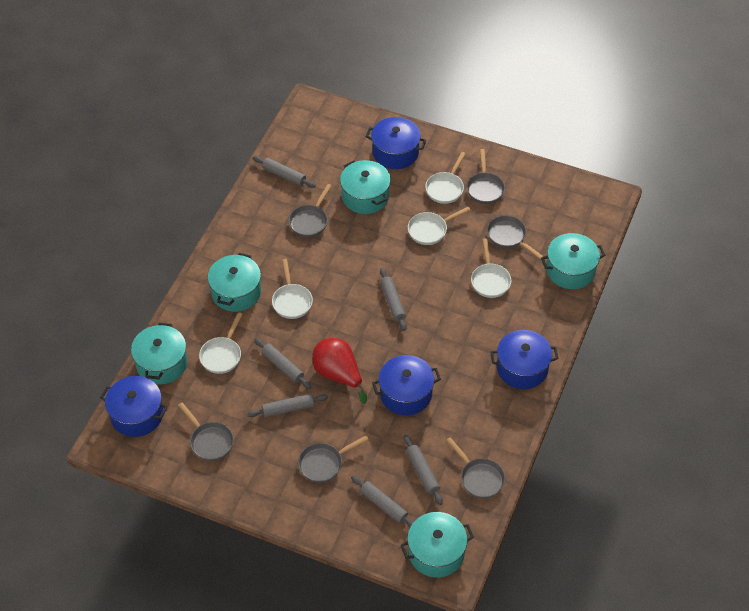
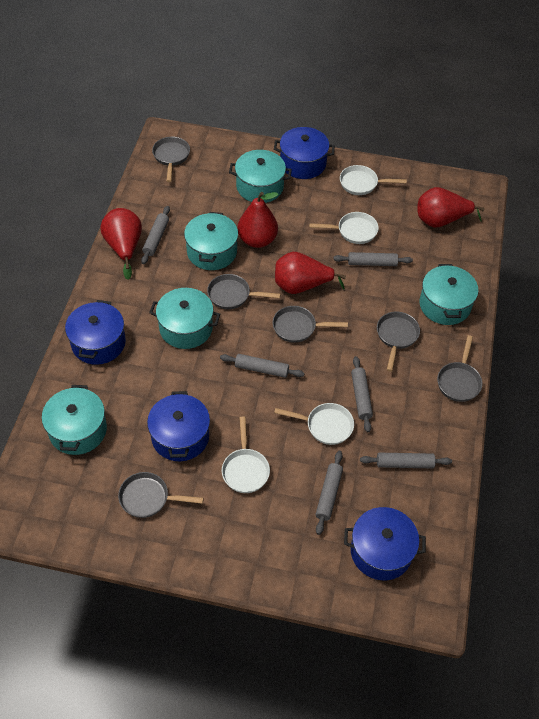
red pear: 1 -> 4
white pan: 5 -> 4

